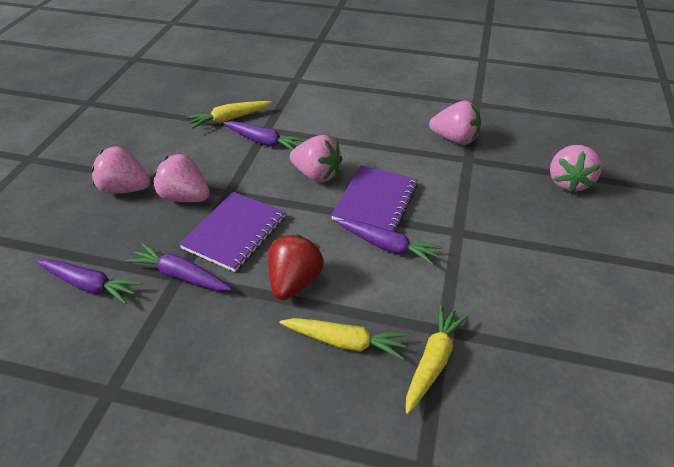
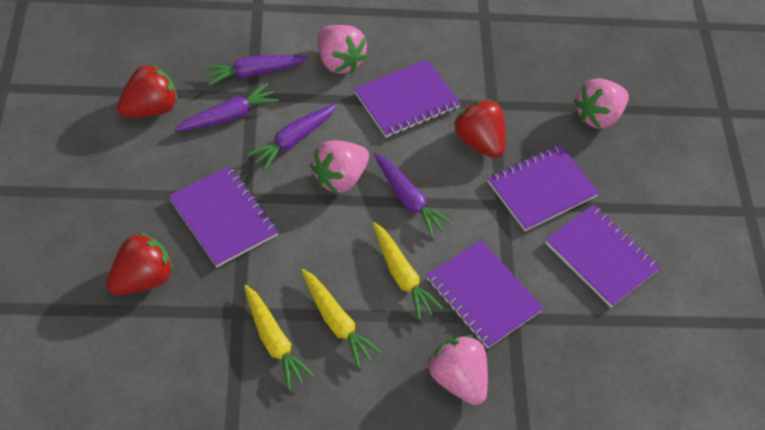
pink strawberry: 5 -> 4
purple notebook: 2 -> 5
red strawberry: 1 -> 3

